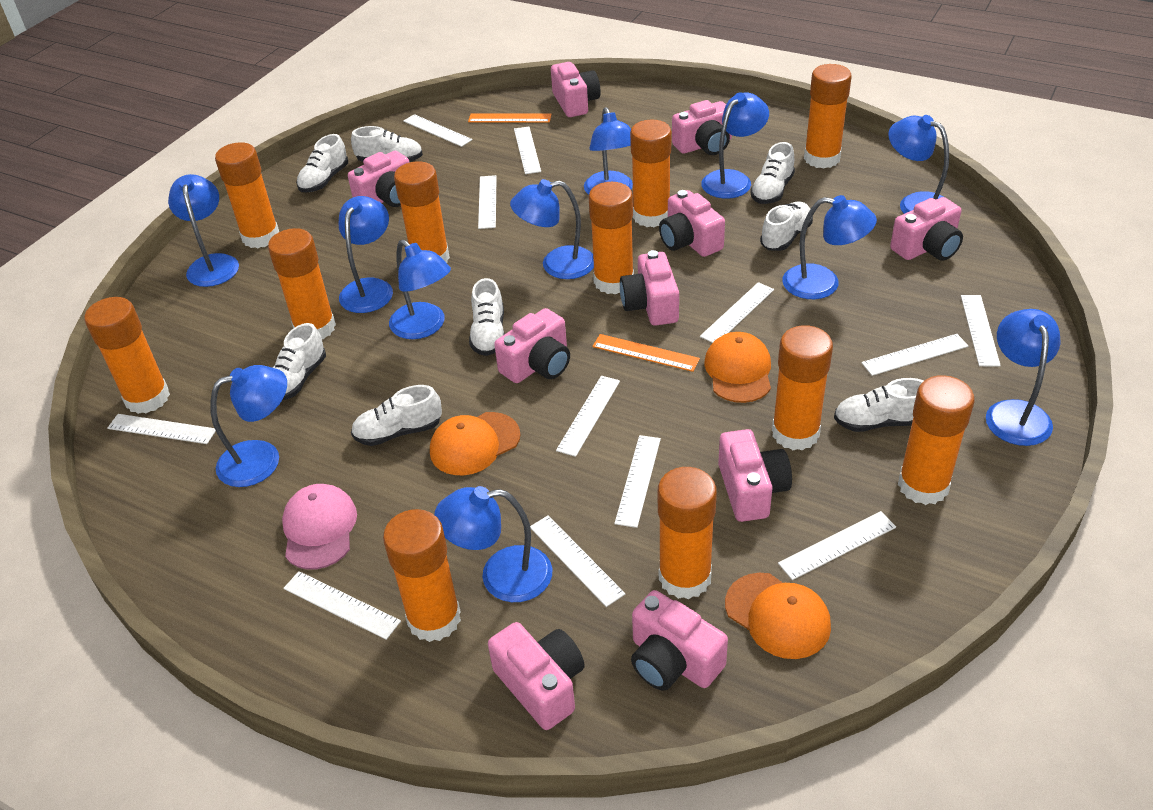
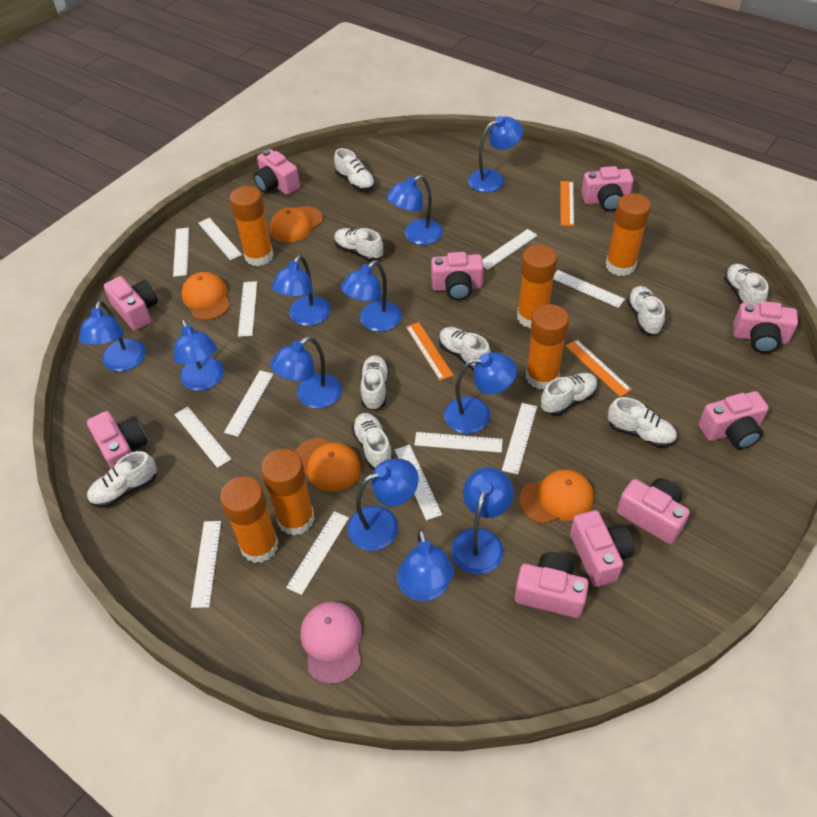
orange cap: 3 -> 4
orange glue stick: 11 -> 6
orange ruler: 2 -> 3
white shoe: 8 -> 10

